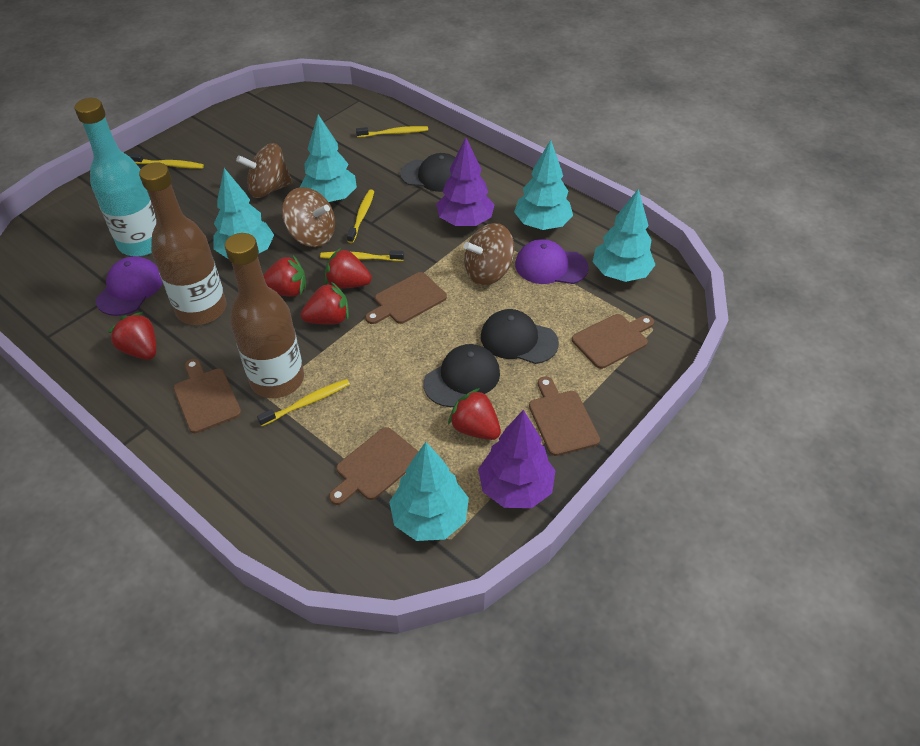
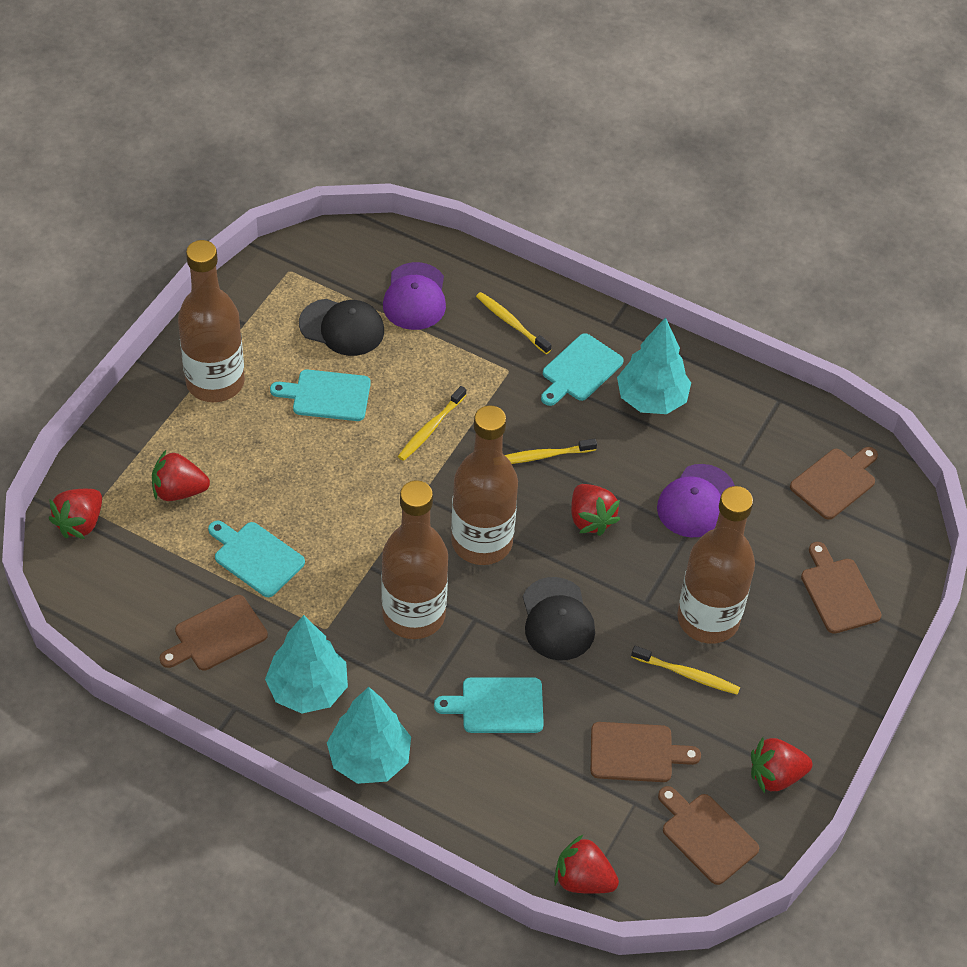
black cap: 3 -> 2
brown bottle: 2 -> 4
brown spinning top: 3 -> 0
purple tree: 2 -> 0
turquoise bottle: 1 -> 0
turquoise cutting board: 0 -> 4
turquoise tree: 5 -> 3
yellow toothbrush: 5 -> 4

